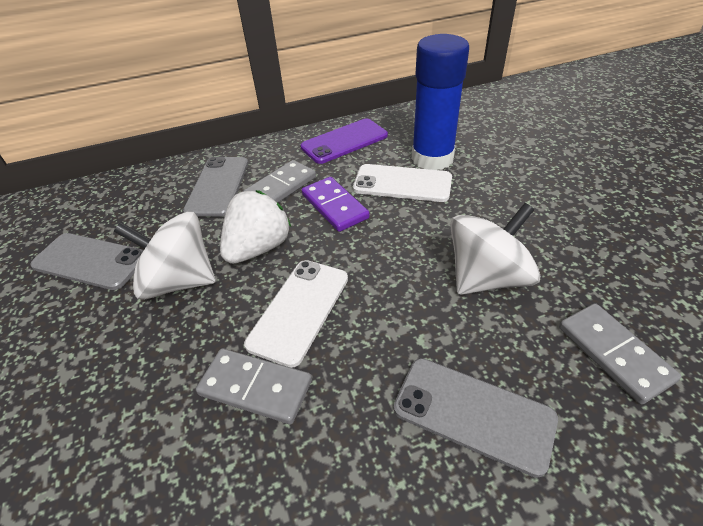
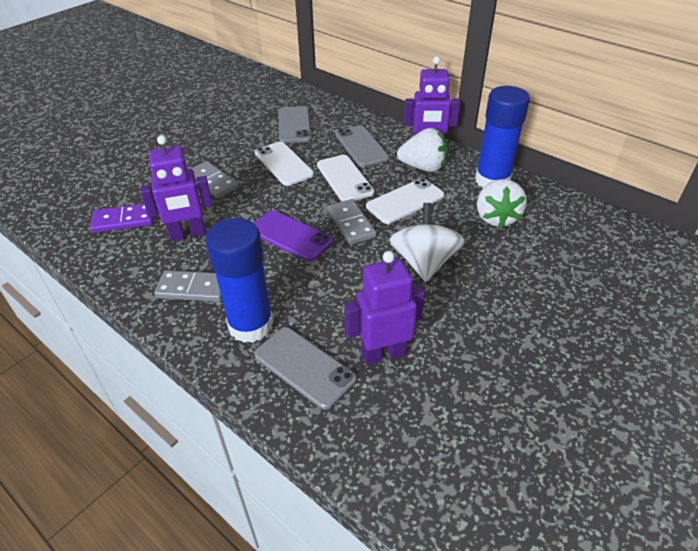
blue glue stick: 1 -> 2
purple robot: 0 -> 3
white phone: 2 -> 3
white spinning top: 2 -> 1
white strawberry: 1 -> 2

